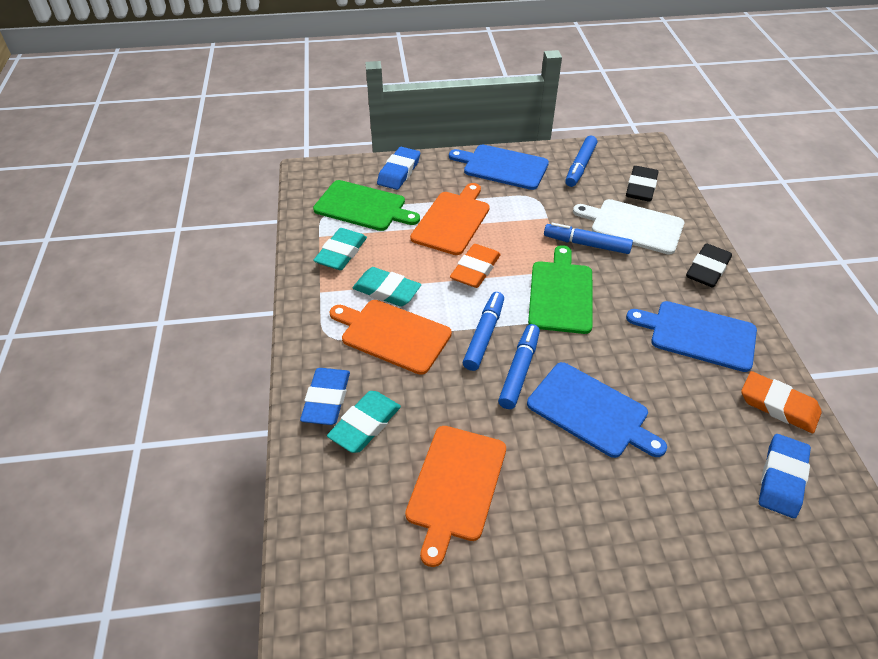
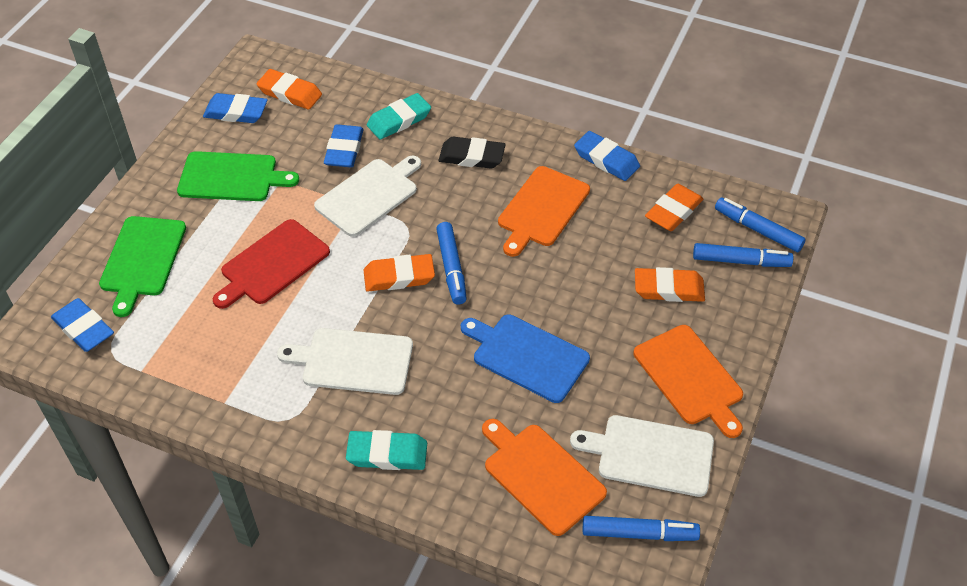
black eraser: 2 -> 1
blue cutting board: 3 -> 1
blue eraser: 3 -> 4
orange eraser: 2 -> 4
red cutting board: 0 -> 1
turquoise eraser: 3 -> 2
white cutting board: 1 -> 3

